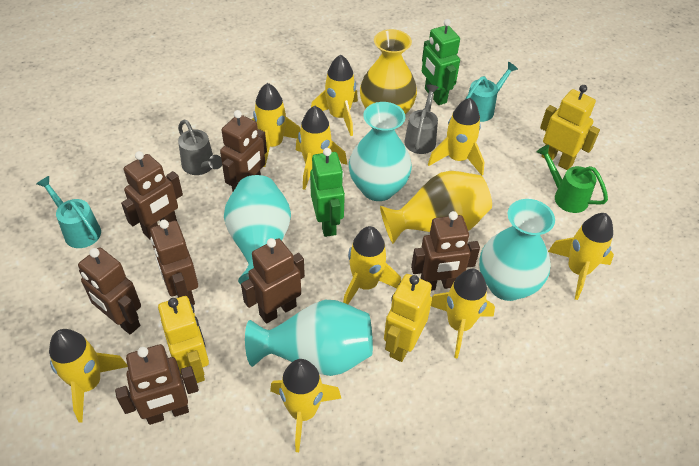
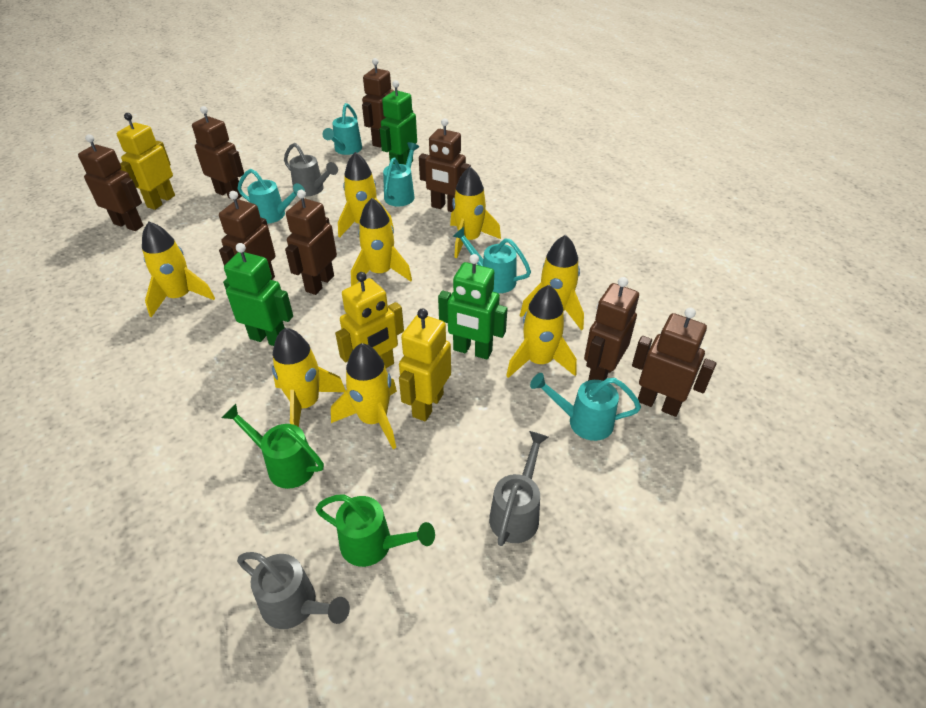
brown robot: 7 -> 8
green robot: 2 -> 3
green watering can: 1 -> 2
grey watering can: 2 -> 3
turquoise vase: 4 -> 0
turquoise watering can: 2 -> 5
yellow rocket: 9 -> 8
yellow vase: 2 -> 0

